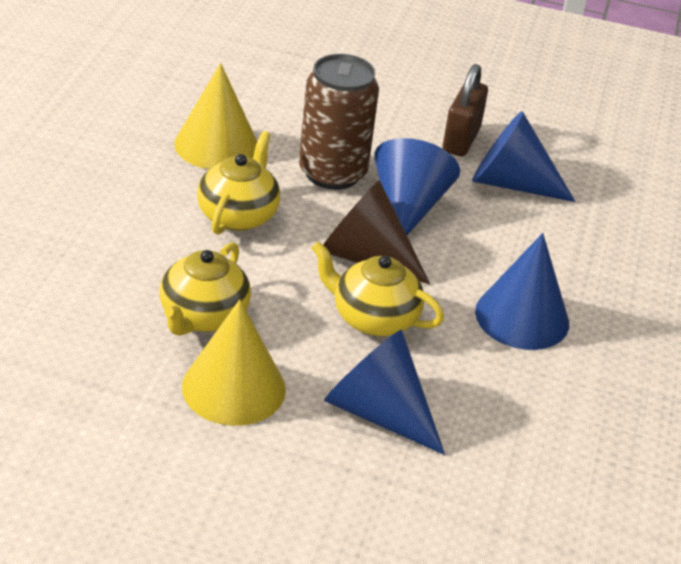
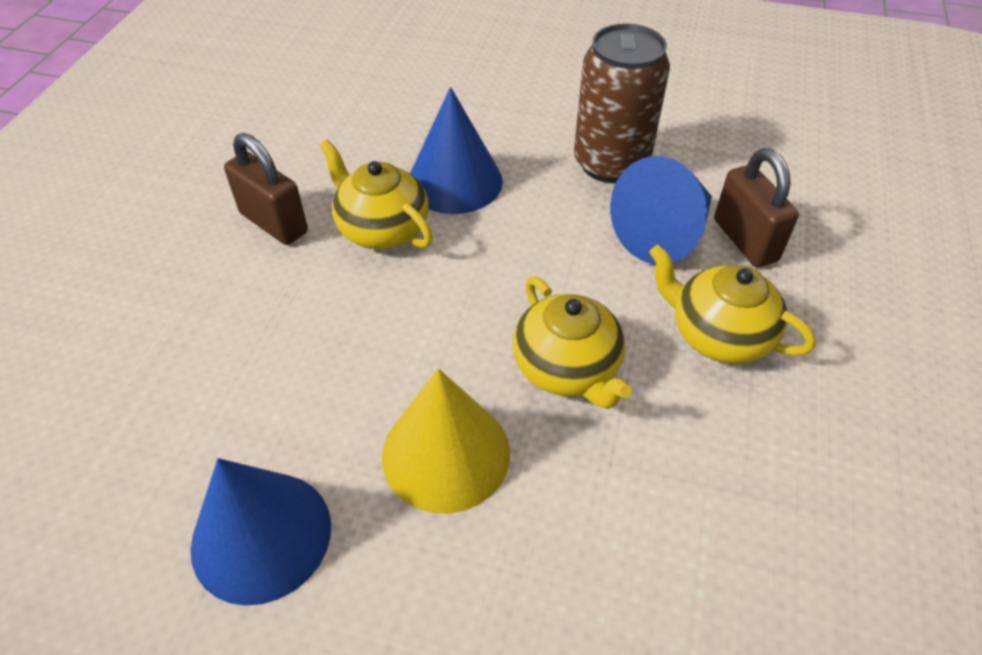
blue cone: 4 -> 3
brown cone: 1 -> 0
brown padlock: 1 -> 2
yellow cone: 2 -> 1

